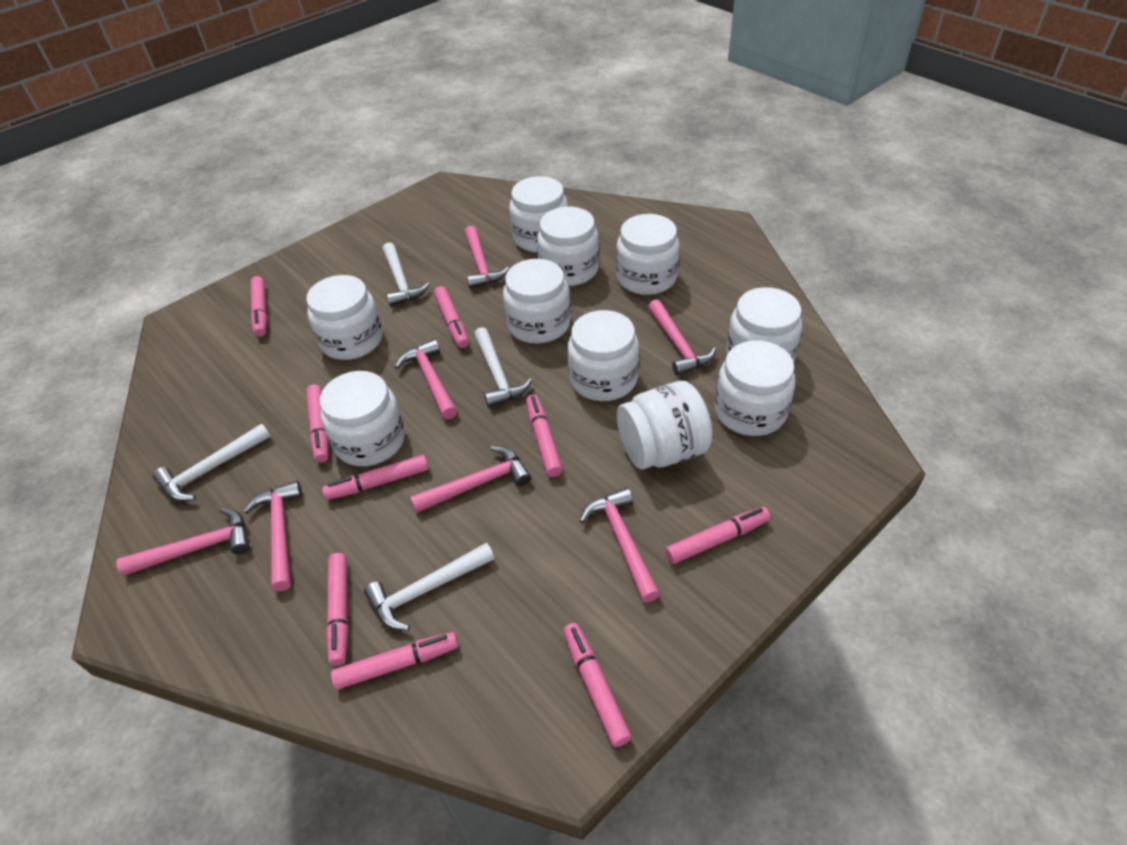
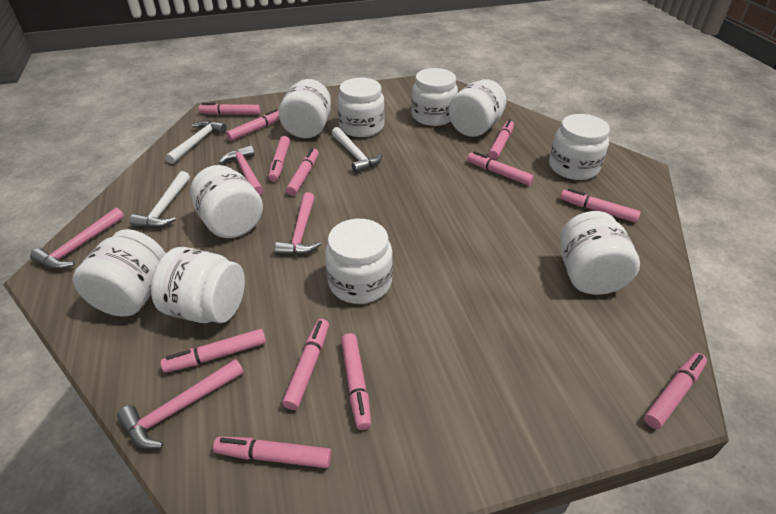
pink hammer: 7 -> 4
pink marker: 9 -> 12
white hammer: 4 -> 3

